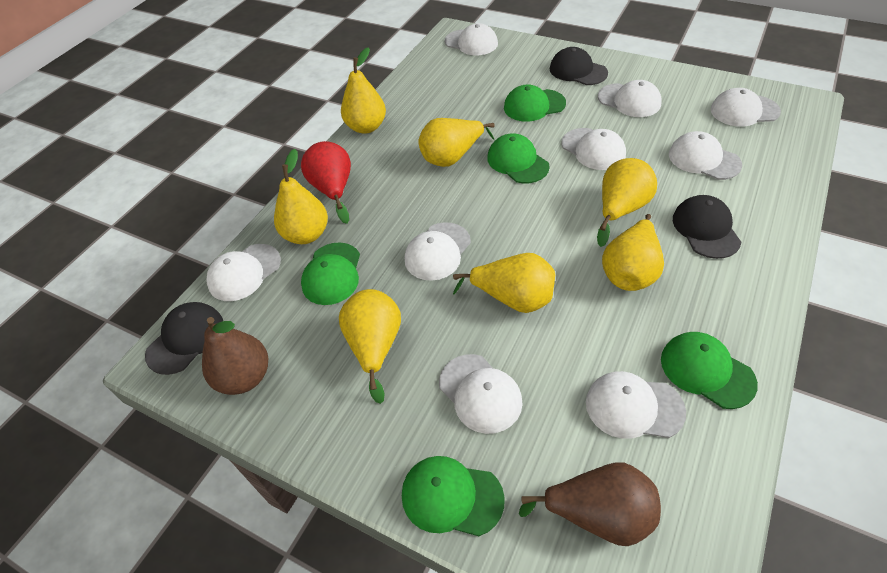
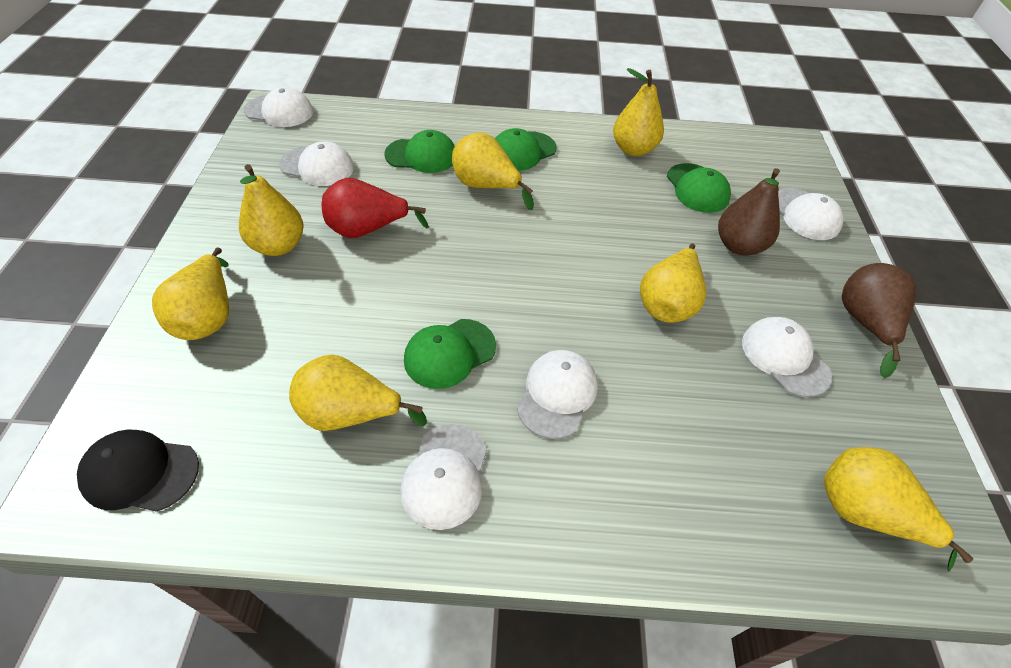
black cap: 3 -> 1
green cap: 5 -> 4
white cap: 9 -> 6

